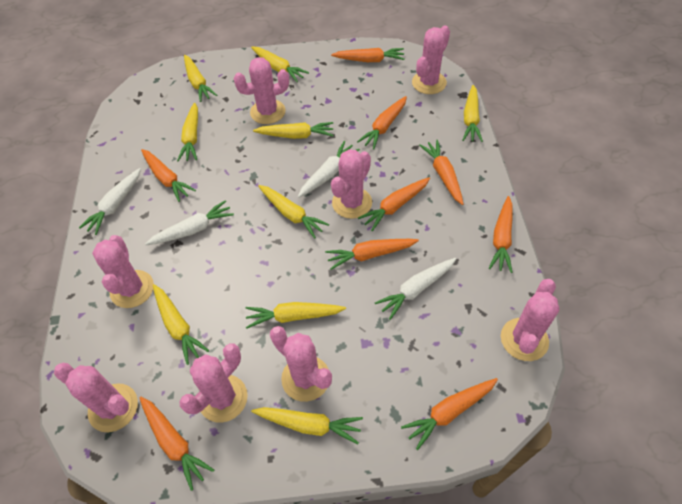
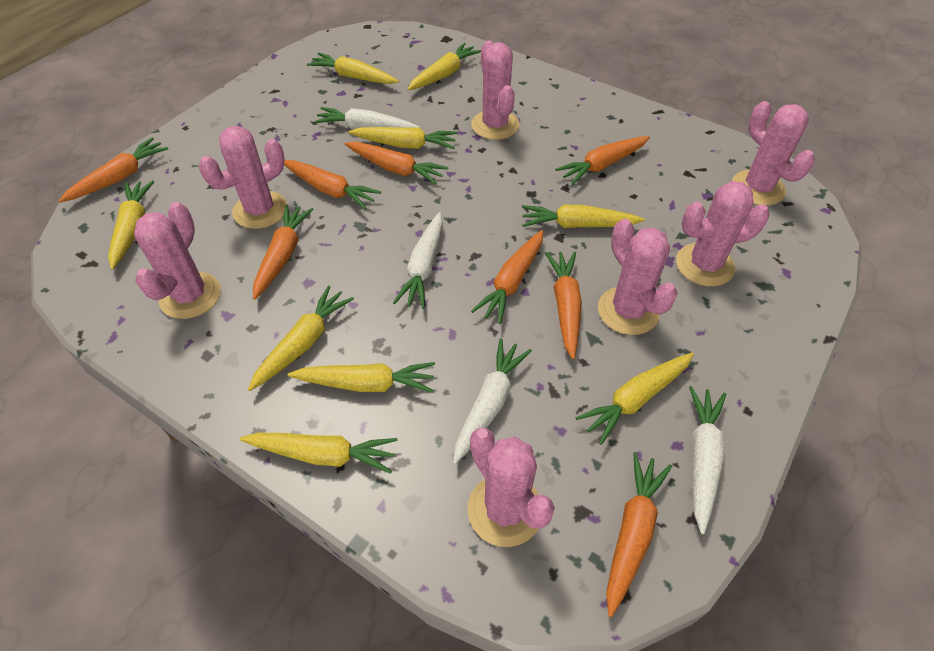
orange carrot: 9 -> 8
pink cactus: 8 -> 7

